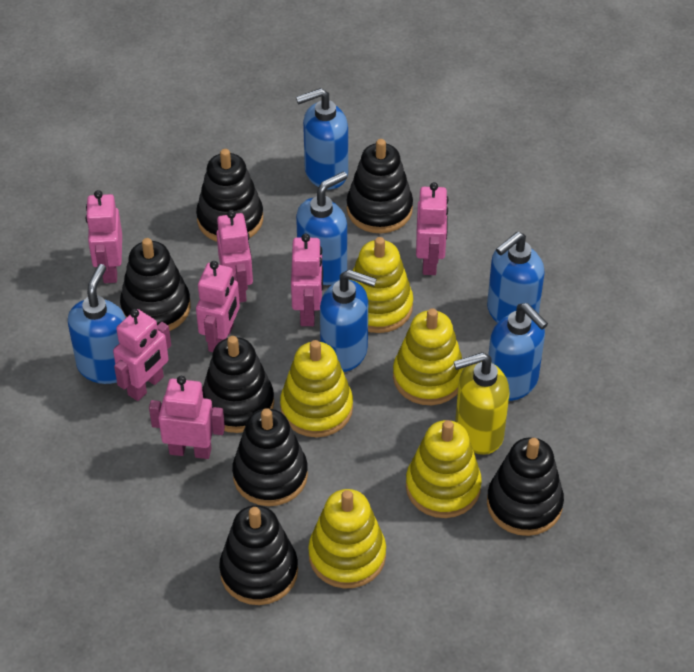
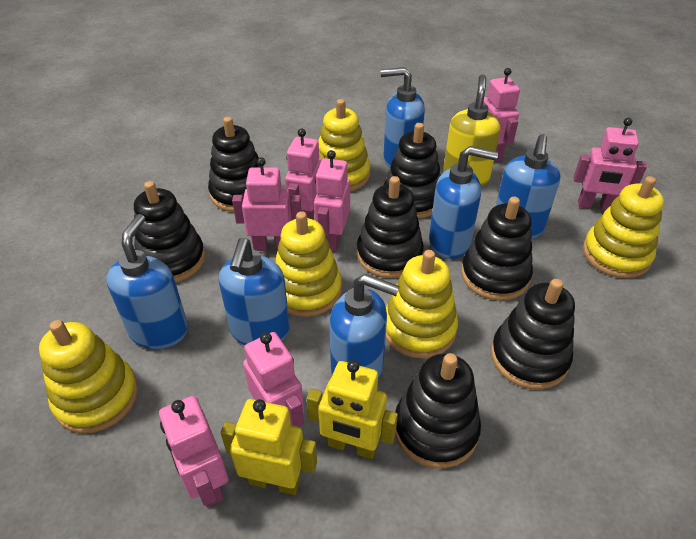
yellow robot: 0 -> 2

